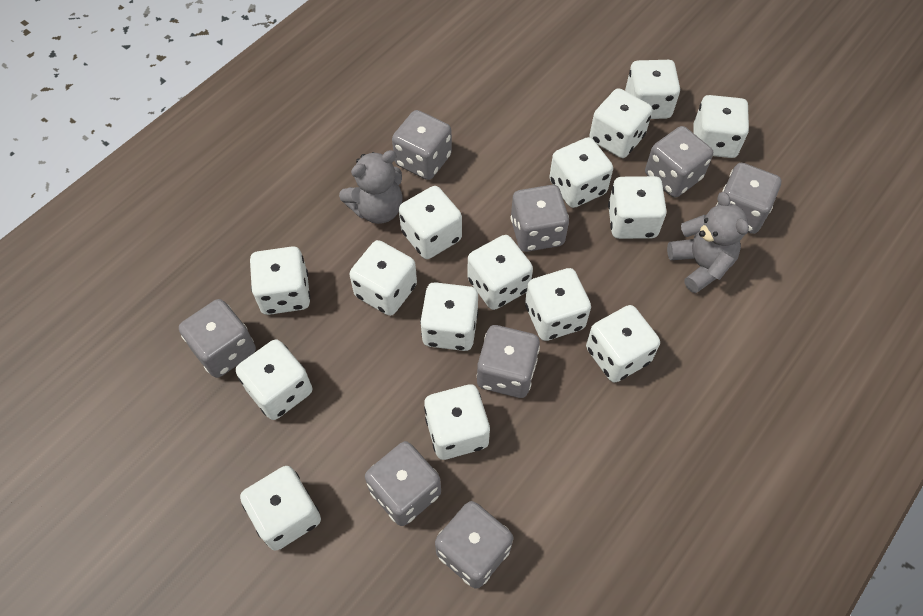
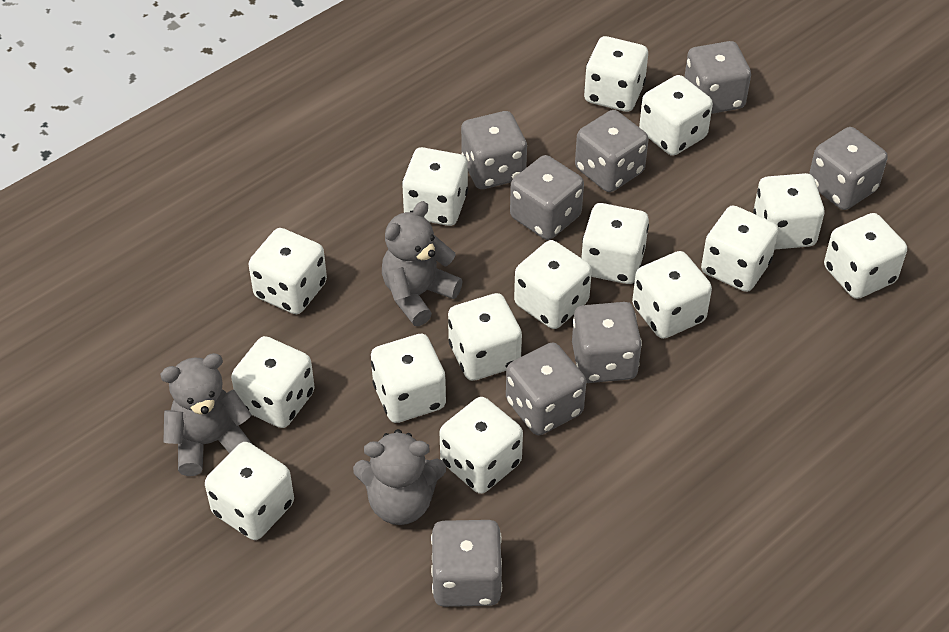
grey teddy bear: 2 -> 3

